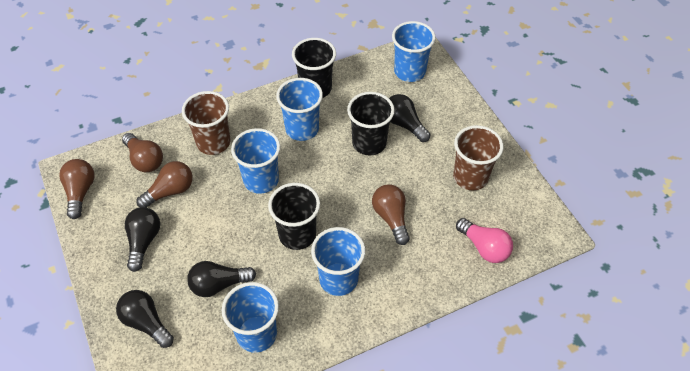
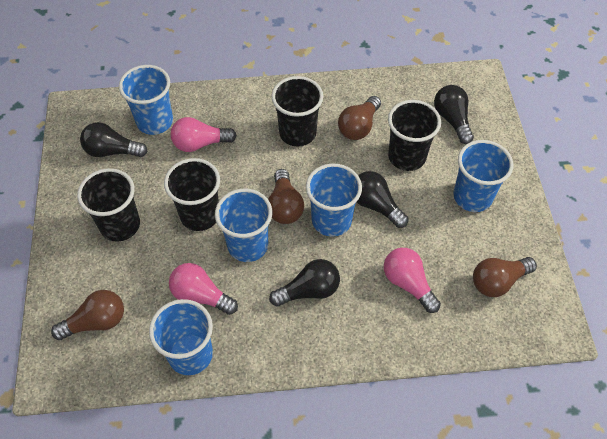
black cup: 3 -> 4
brown cup: 2 -> 0
pink light bulb: 1 -> 3

